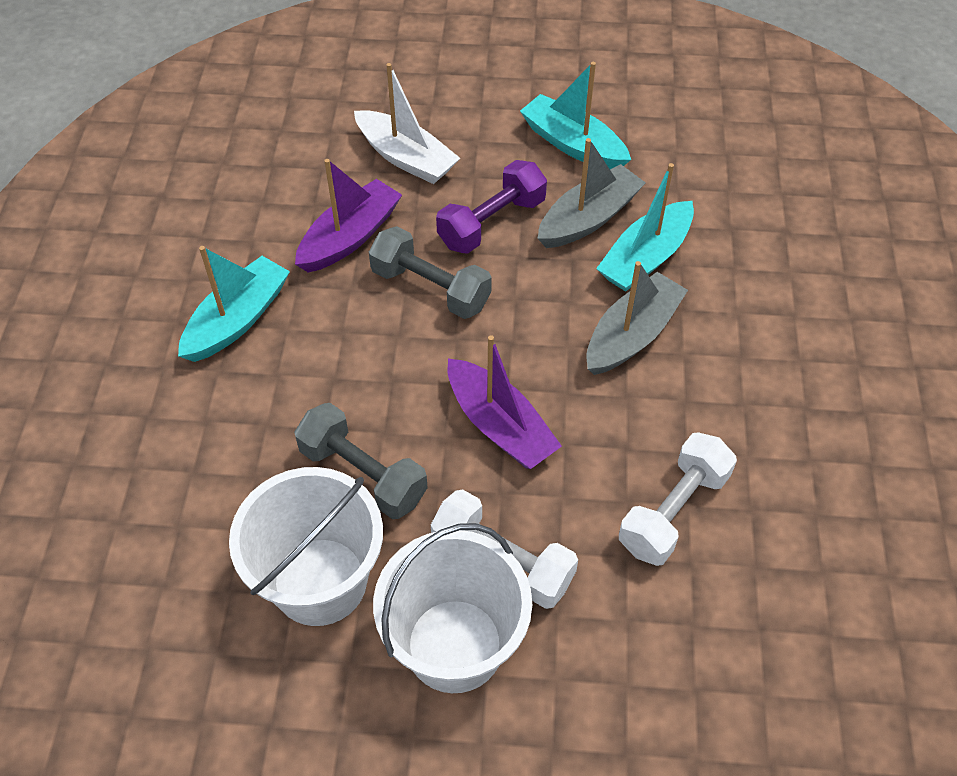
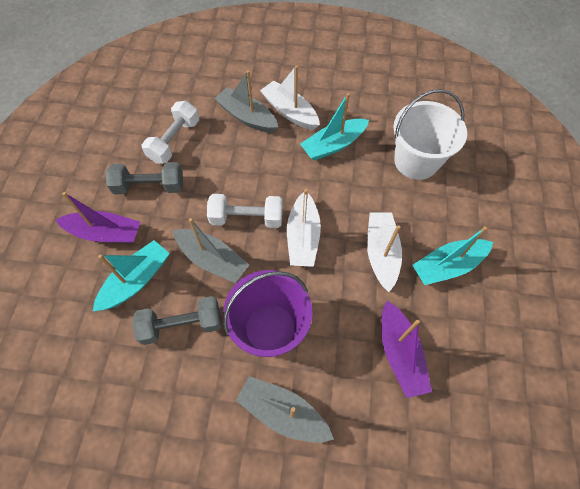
grey boat: 2 -> 3
purple bucket: 0 -> 1
purple dumbbell: 1 -> 0
white boat: 1 -> 3
white bucket: 2 -> 1

